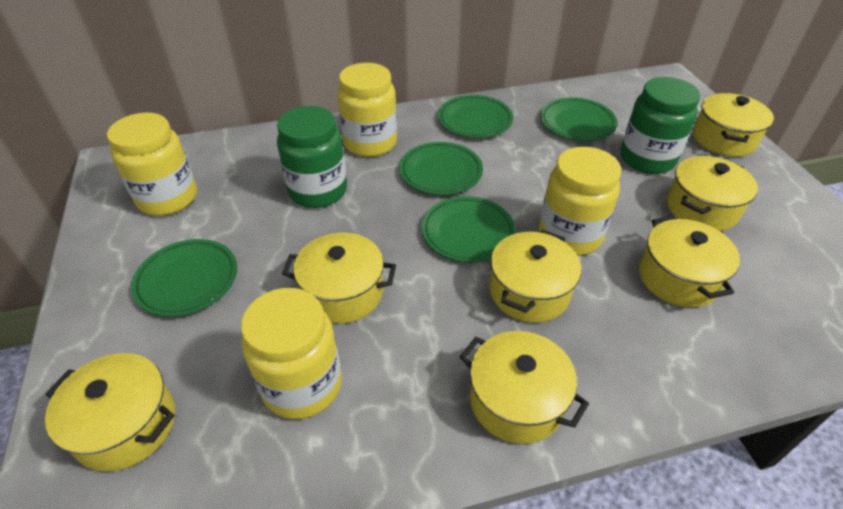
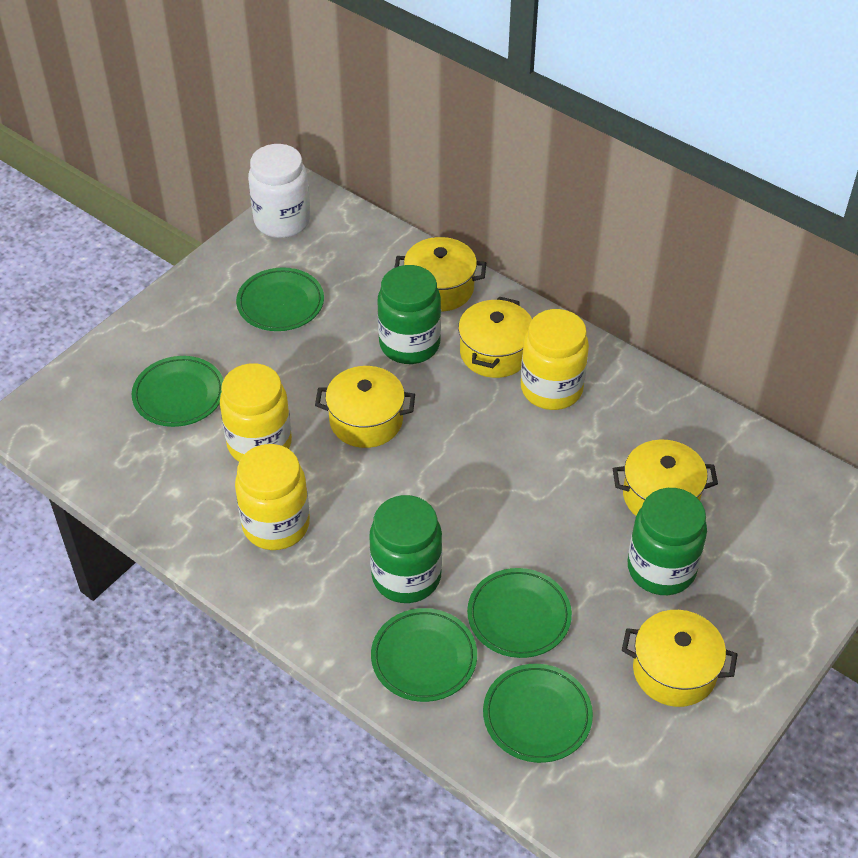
green jar: 2 -> 3
white jar: 0 -> 1
yellow jar: 4 -> 3
yellow pot: 7 -> 5

